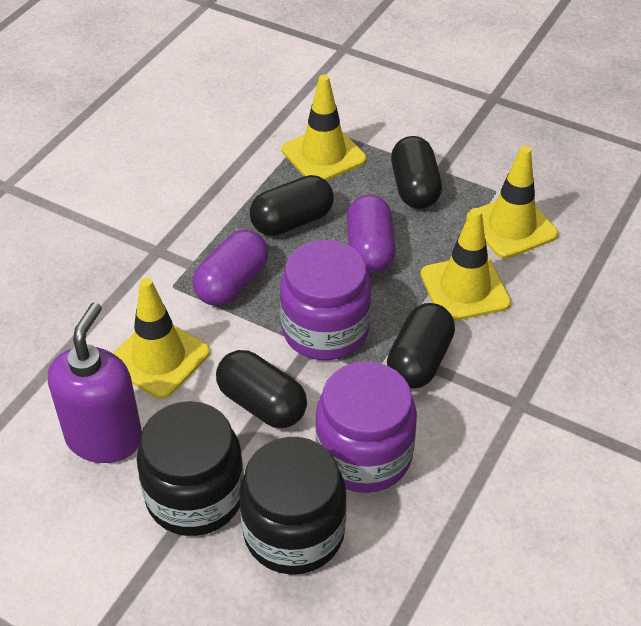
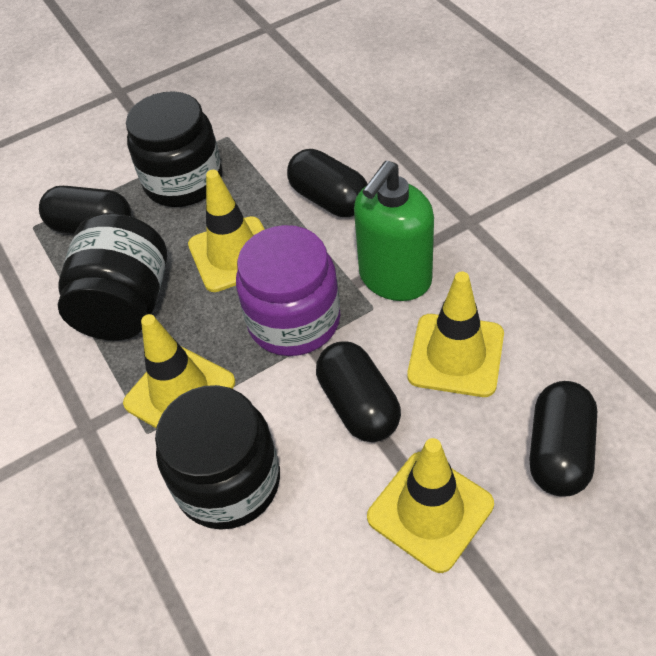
black jar: 2 -> 3
green soap dispenser: 0 -> 1
purple capsule: 2 -> 0
purple jar: 2 -> 1
purple soap dispenser: 1 -> 0

